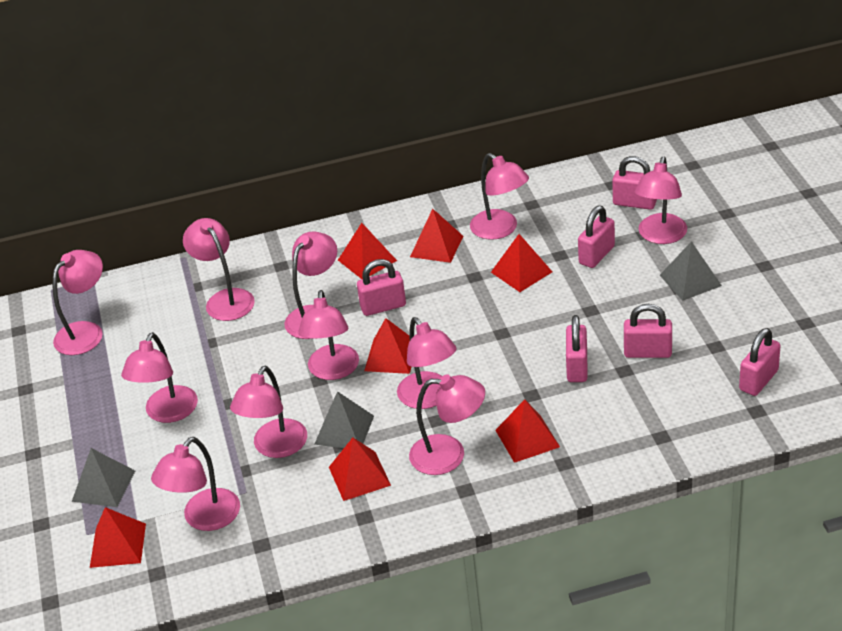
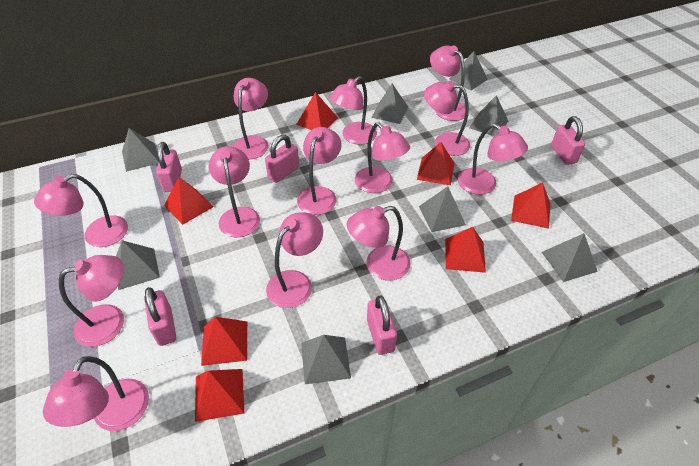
grey pyramid: 3 -> 8
pink lamp: 11 -> 13
pink padlock: 6 -> 5

